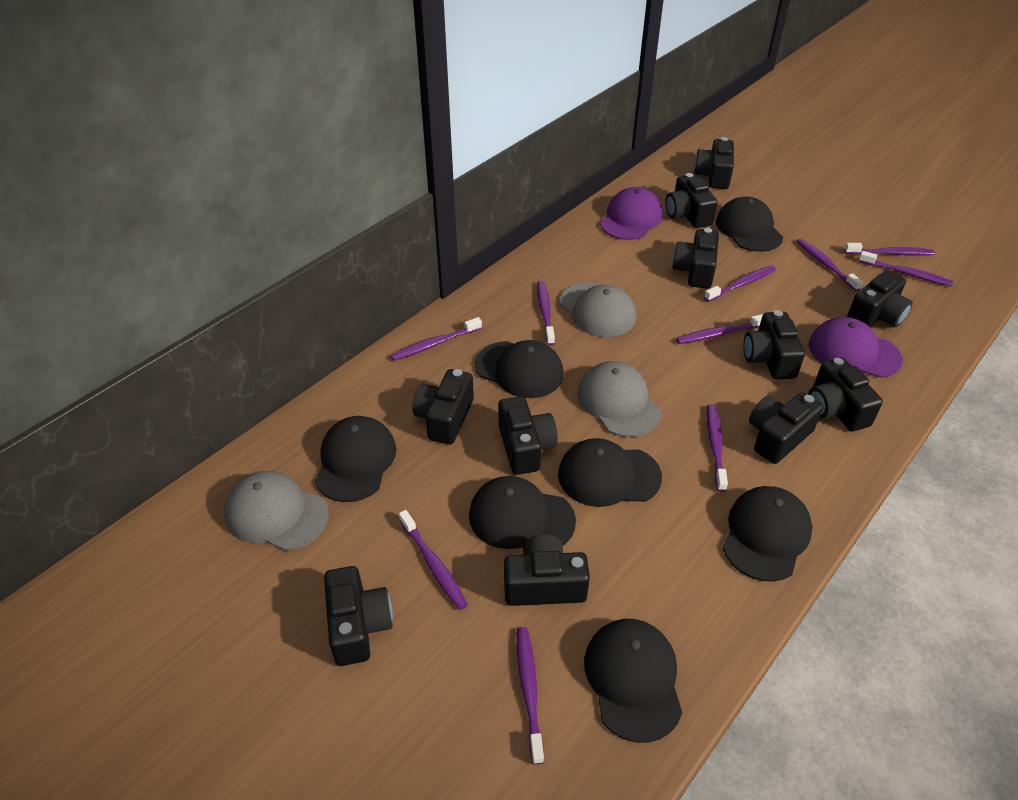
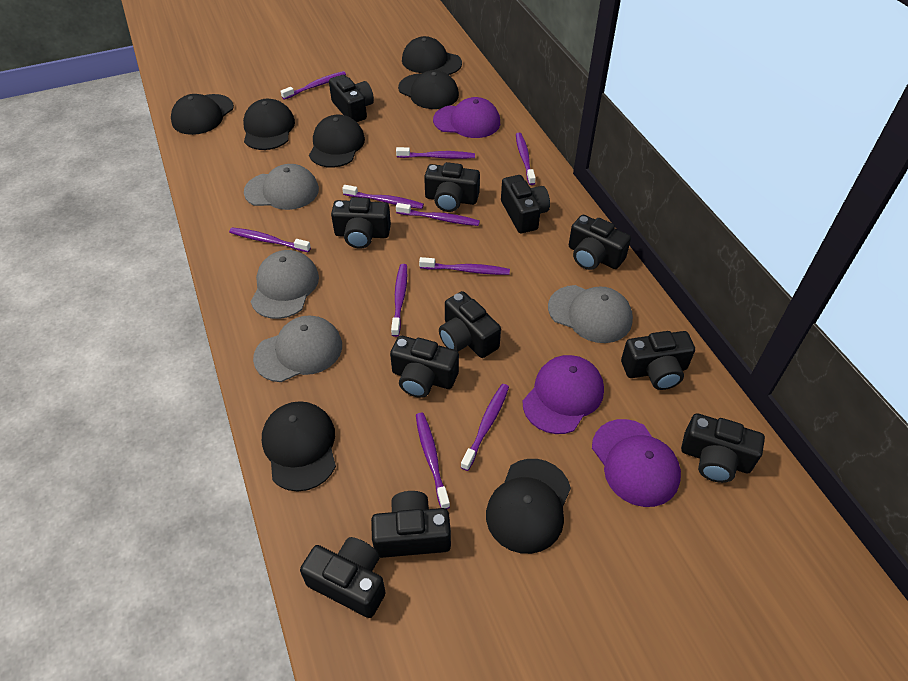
grey cap: 3 -> 4
purple cap: 2 -> 3

